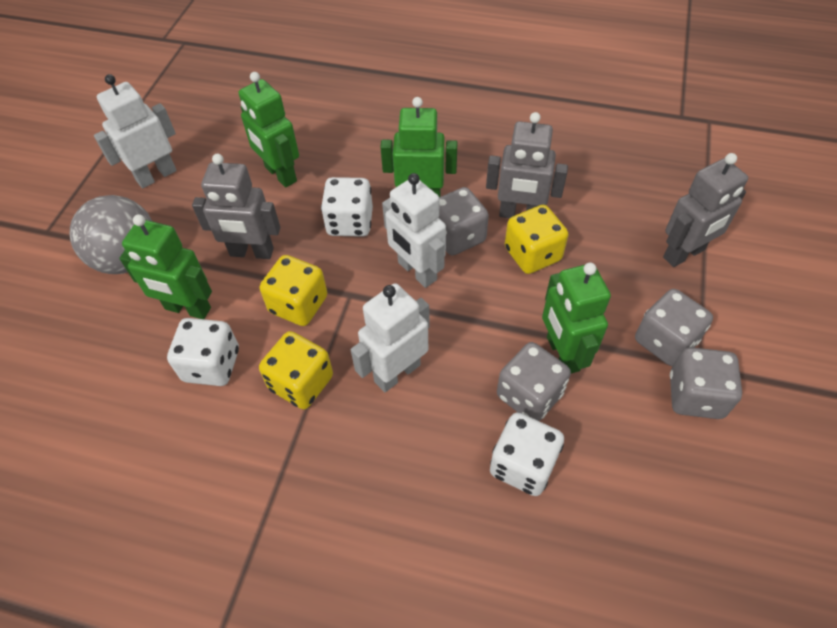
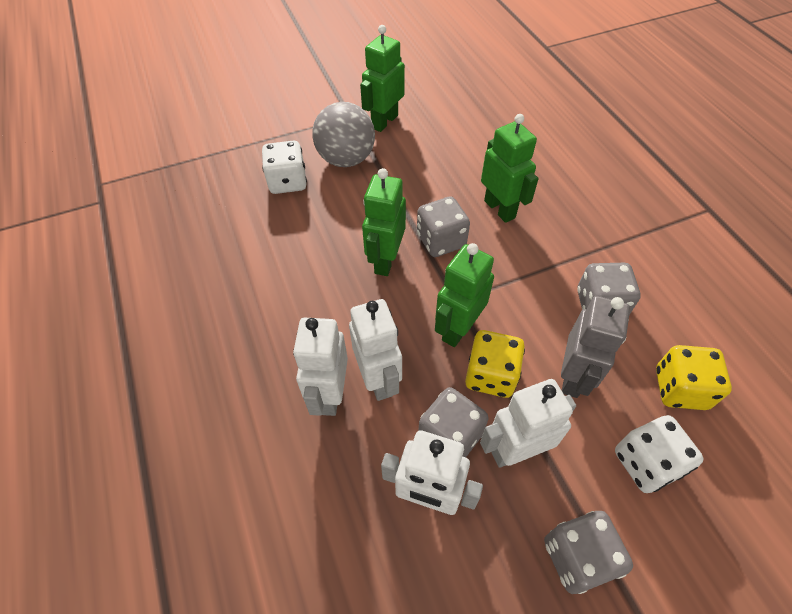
grey robot: 3 -> 1
white dice: 3 -> 2
white robot: 3 -> 4
yellow dice: 3 -> 2

